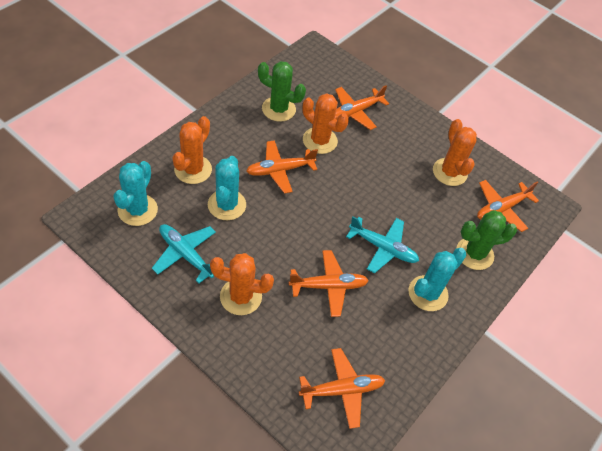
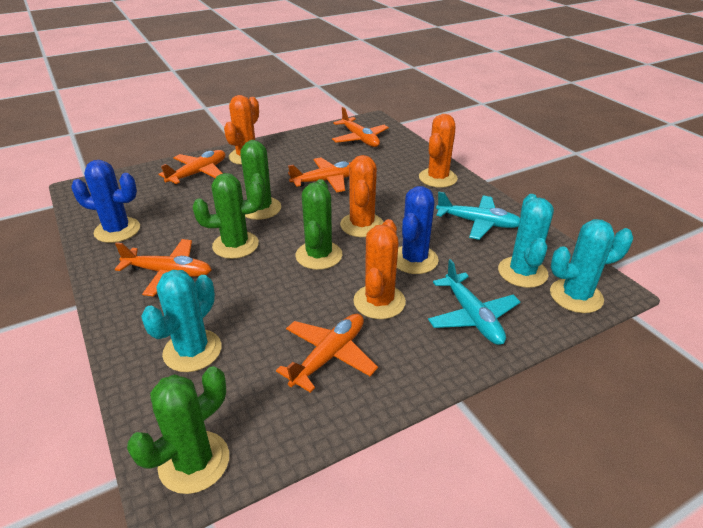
blue cactus: 0 -> 2
green cactus: 2 -> 4

